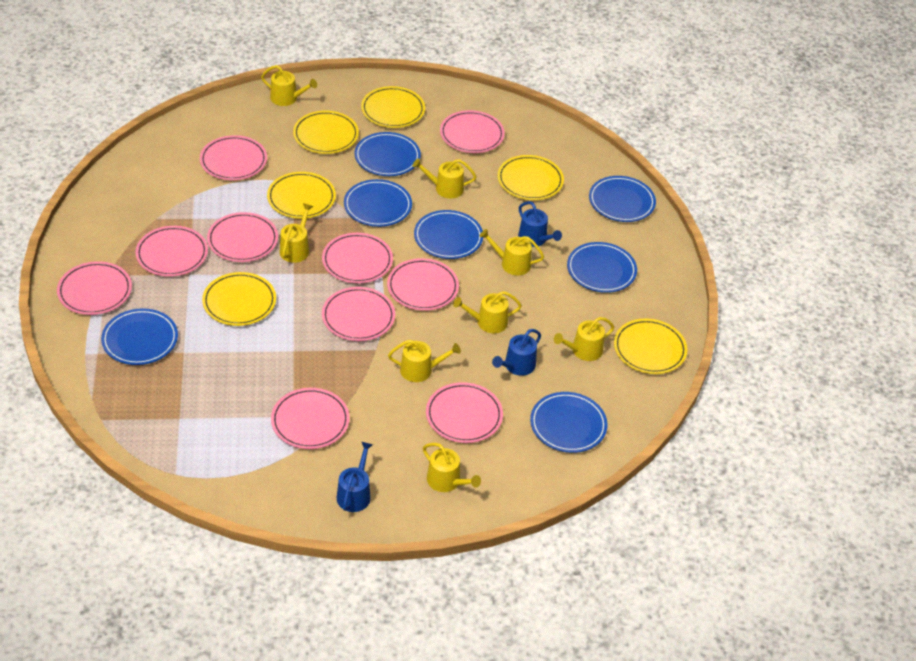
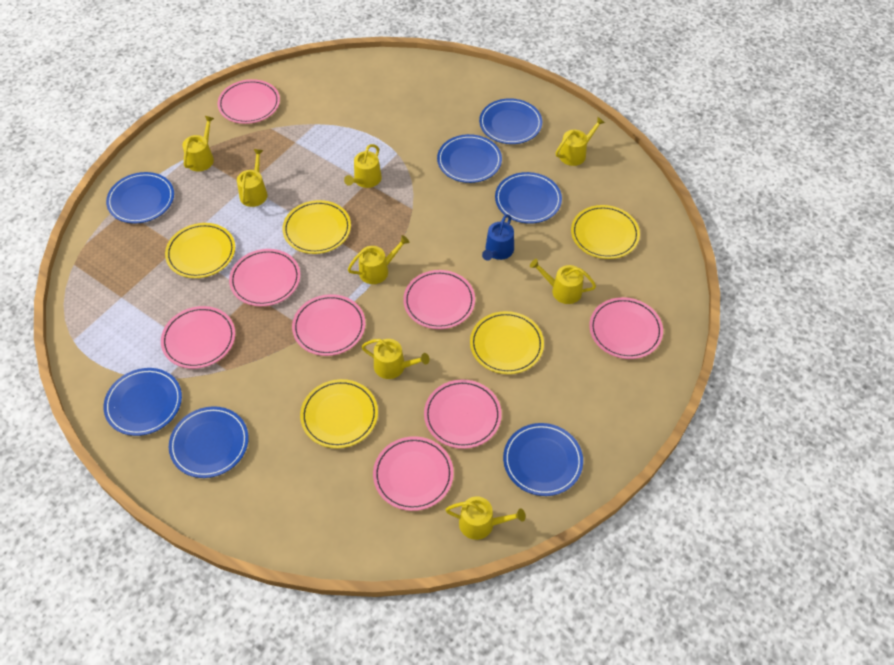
blue watering can: 3 -> 1
pink plate: 10 -> 8
yellow plate: 6 -> 5

